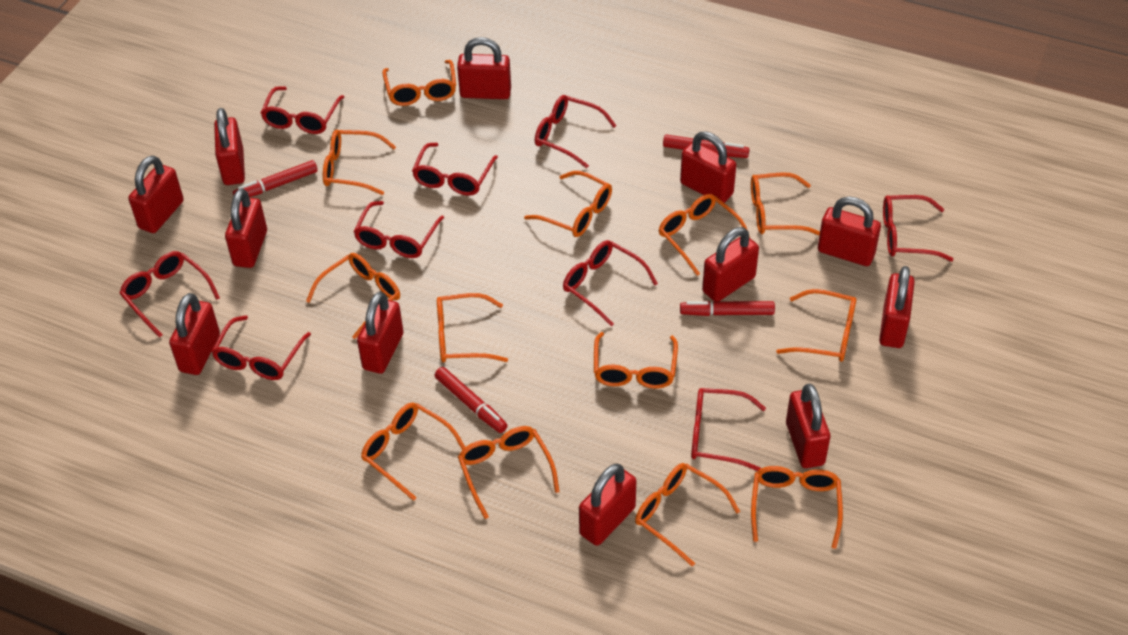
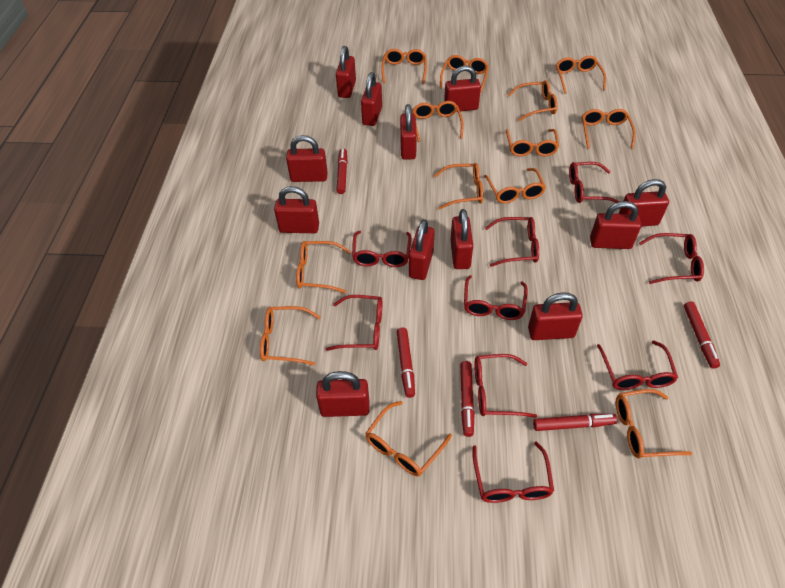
red marker: 4 -> 5

